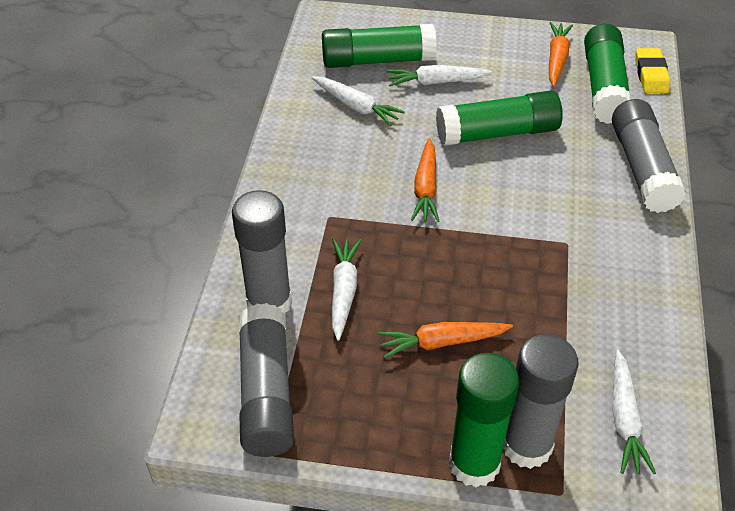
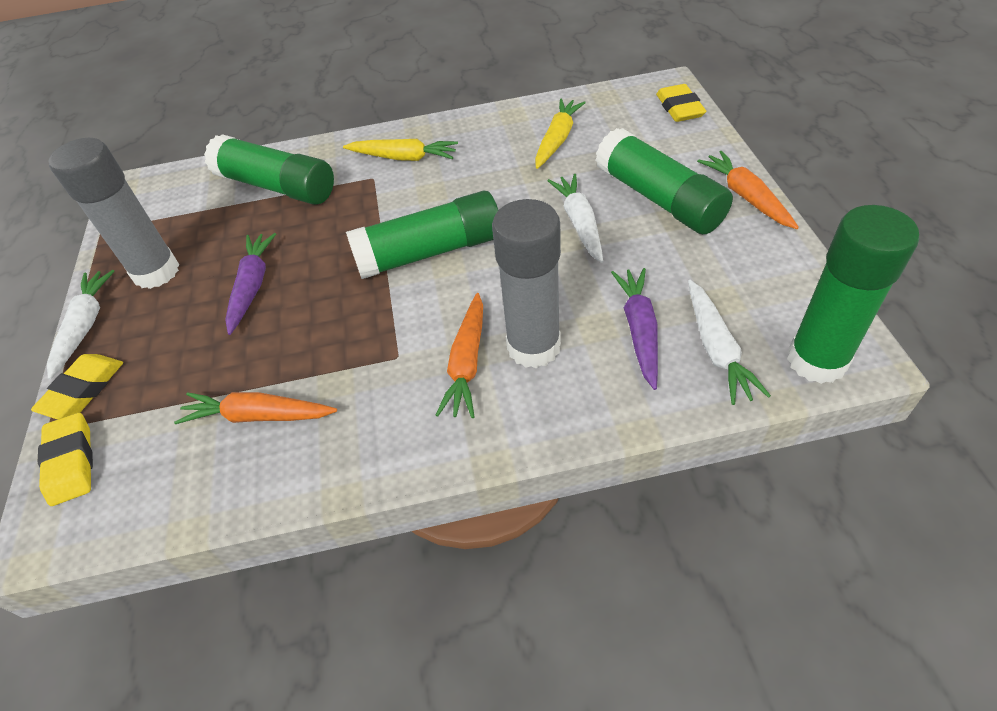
grey glue stick: 4 -> 2
purple carrot: 0 -> 2
white carrot: 4 -> 3
yellow carrot: 0 -> 2
yellow eraser: 1 -> 3

